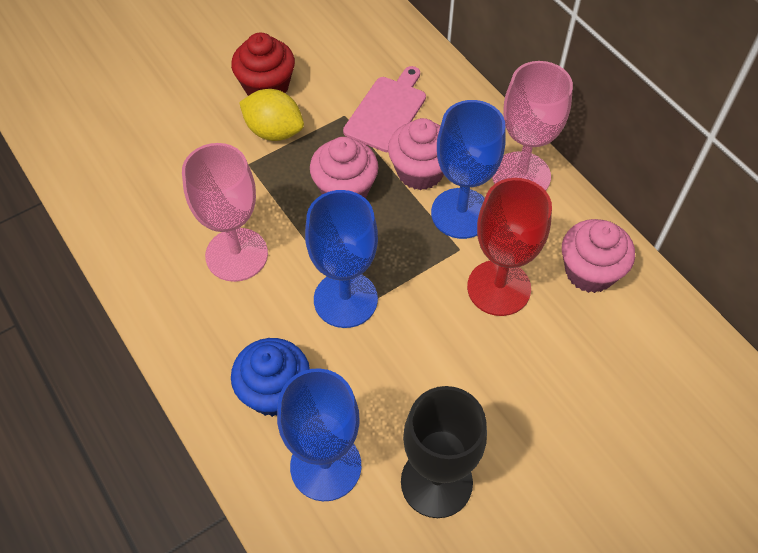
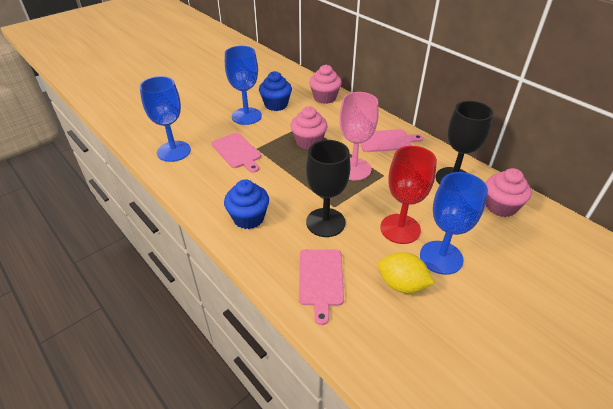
black goblet: 1 -> 2
blue cupcake: 1 -> 2
pink cutting board: 1 -> 3
pink goblet: 2 -> 1
red cupcake: 1 -> 0

